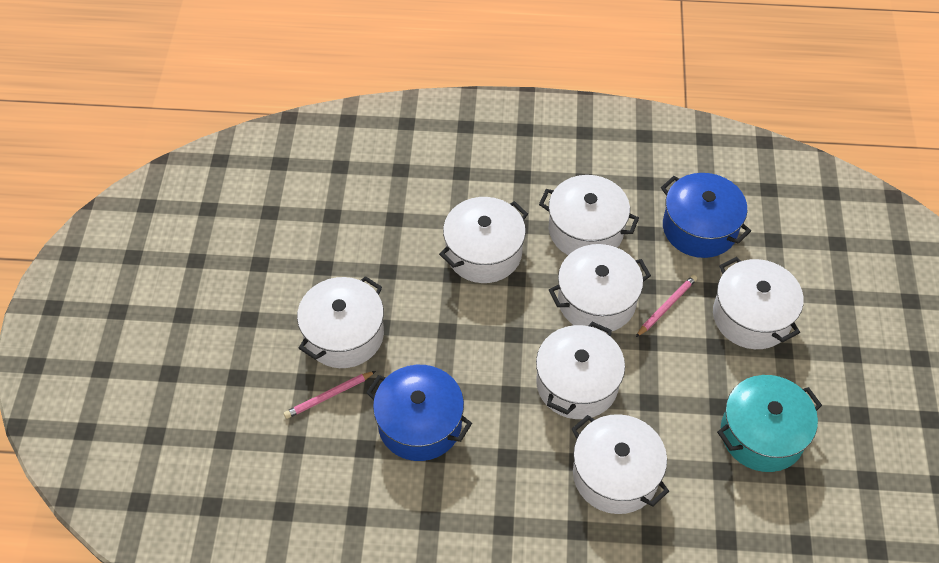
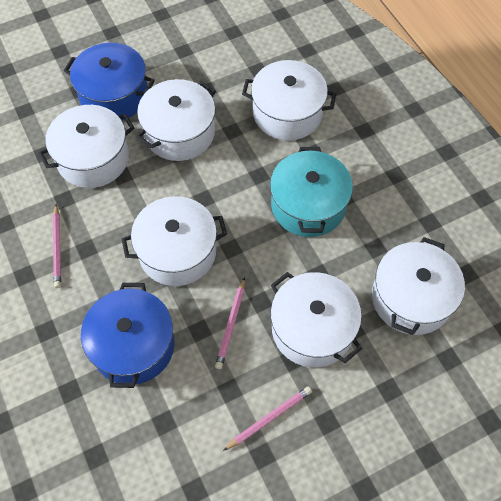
pink pencil: 2 -> 3
white pot: 7 -> 6

